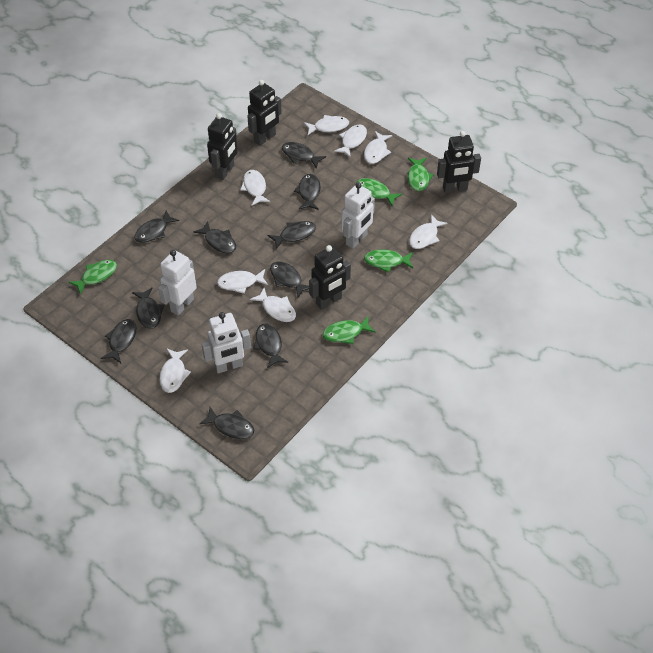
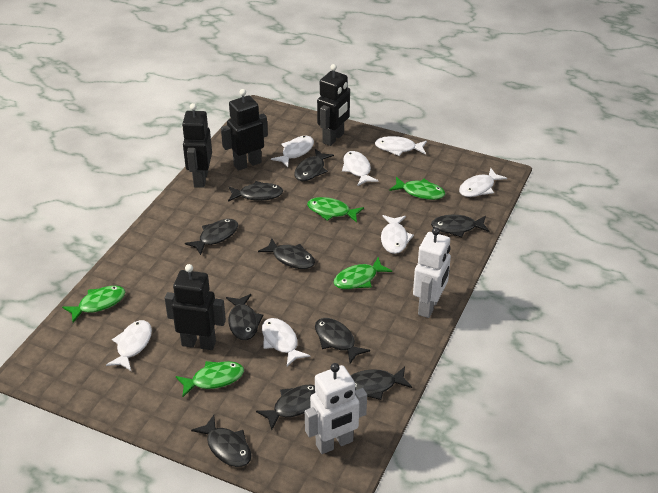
white fish: 8 -> 7
white robot: 3 -> 2

